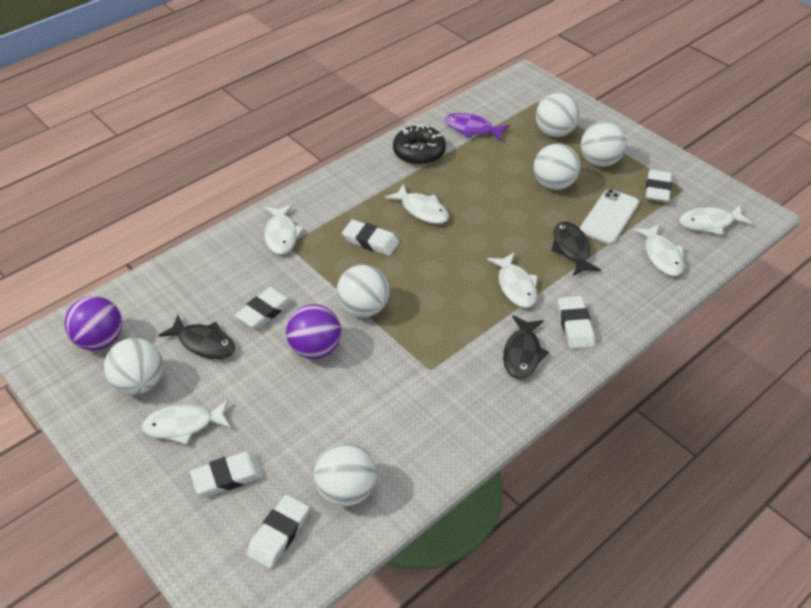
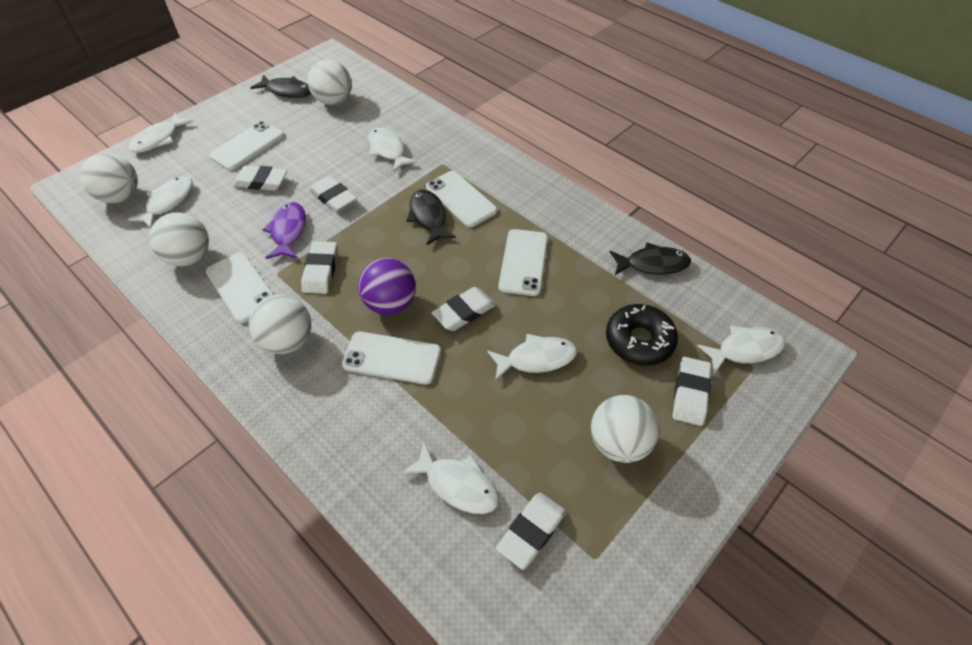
purple ball: 2 -> 1
white ball: 6 -> 5
white phone: 1 -> 5

